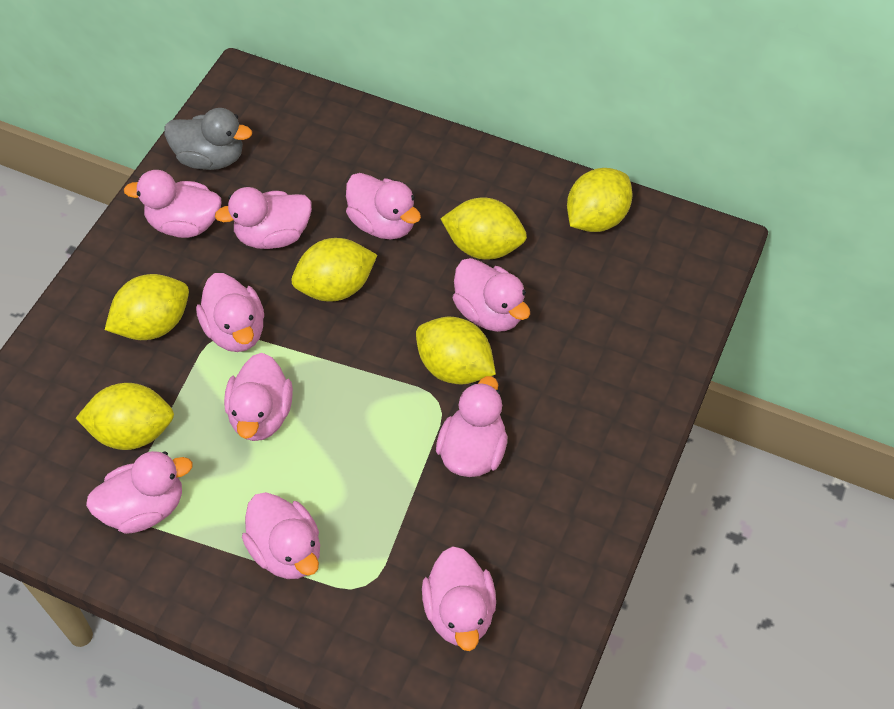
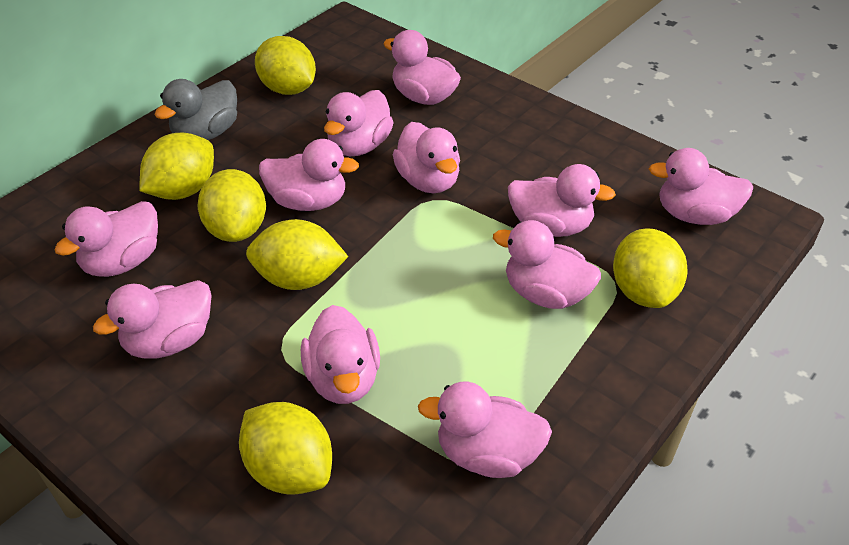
pink duck: 10 -> 11

